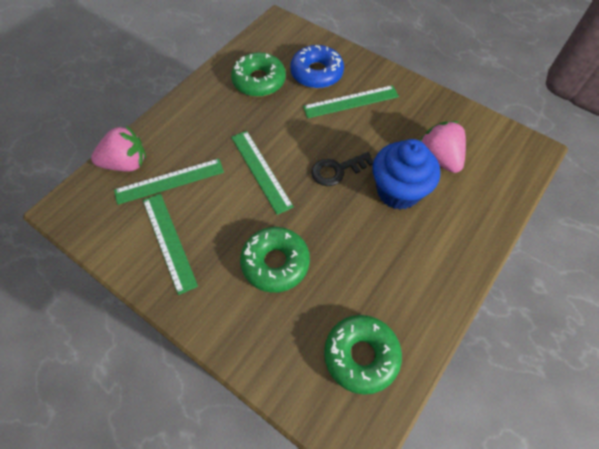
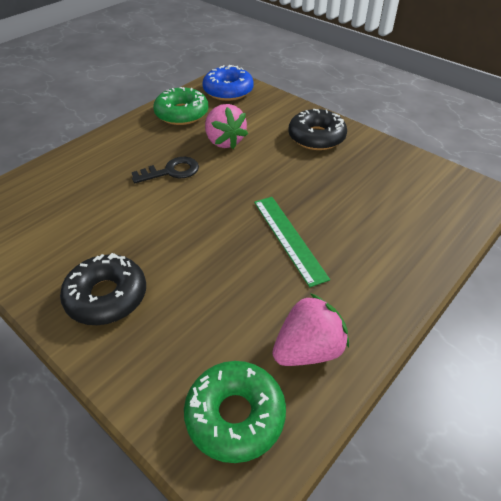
black donut: 0 -> 2
blue cupcake: 1 -> 0
green donut: 3 -> 2
green ruler: 4 -> 1

